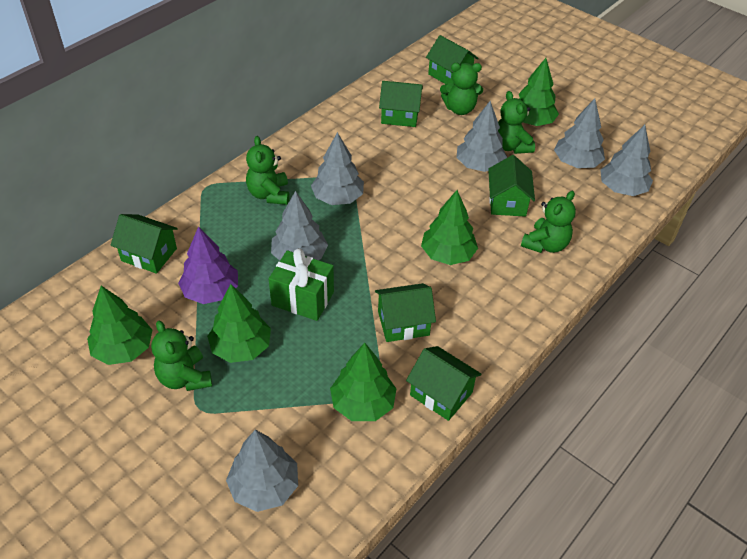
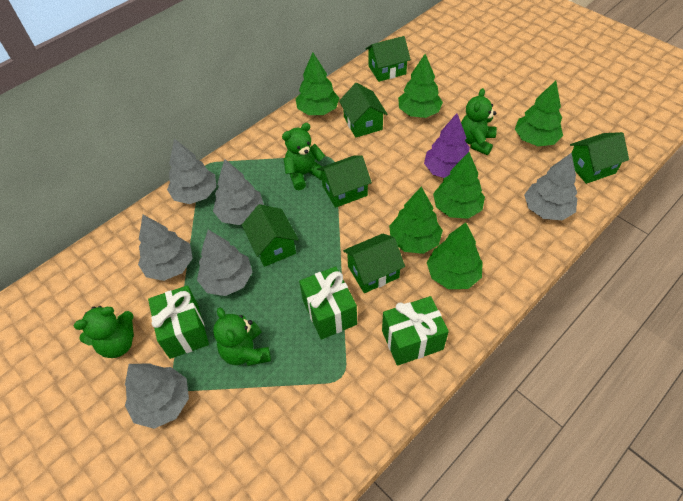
green gift: 1 -> 3
green teddy bear: 5 -> 4
green tree: 5 -> 6

